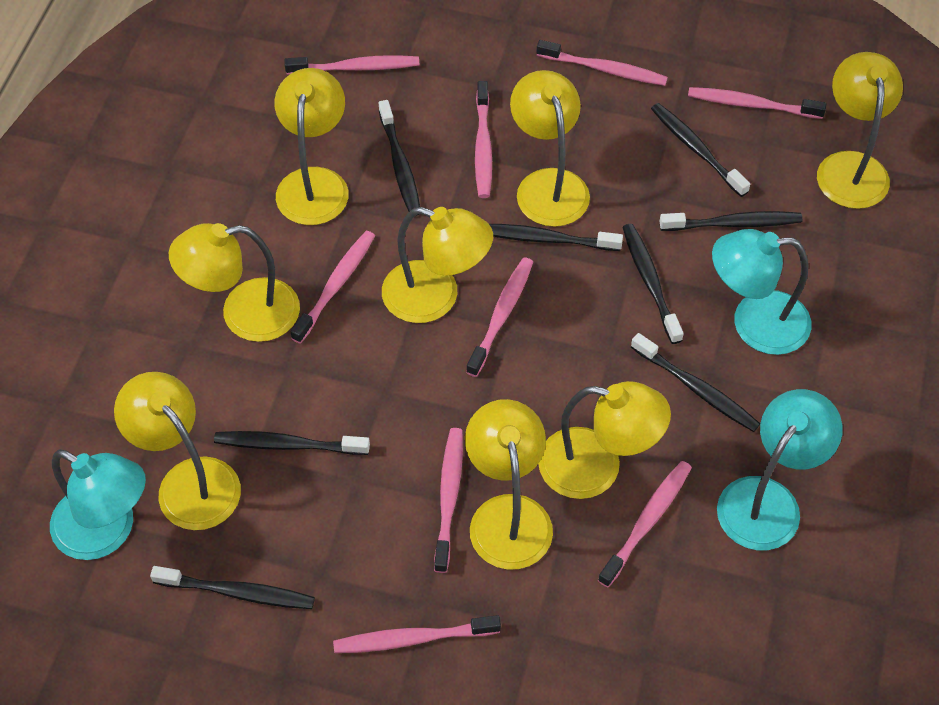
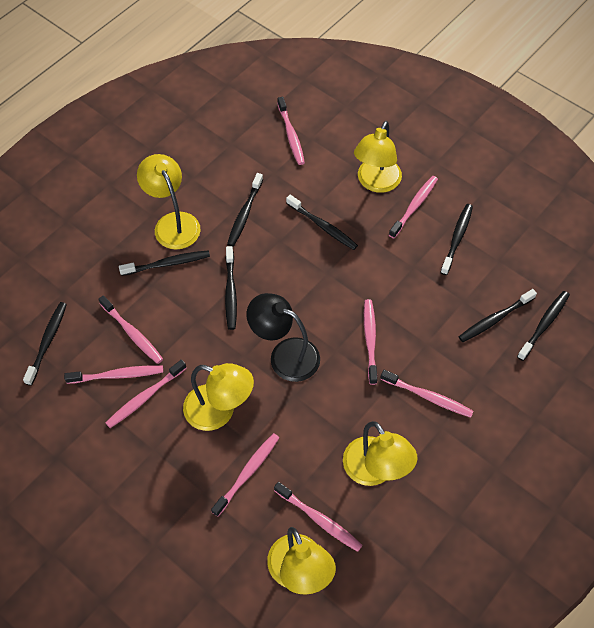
black lamp: 0 -> 1
turquoise lamp: 3 -> 0
yellow lamp: 8 -> 5

